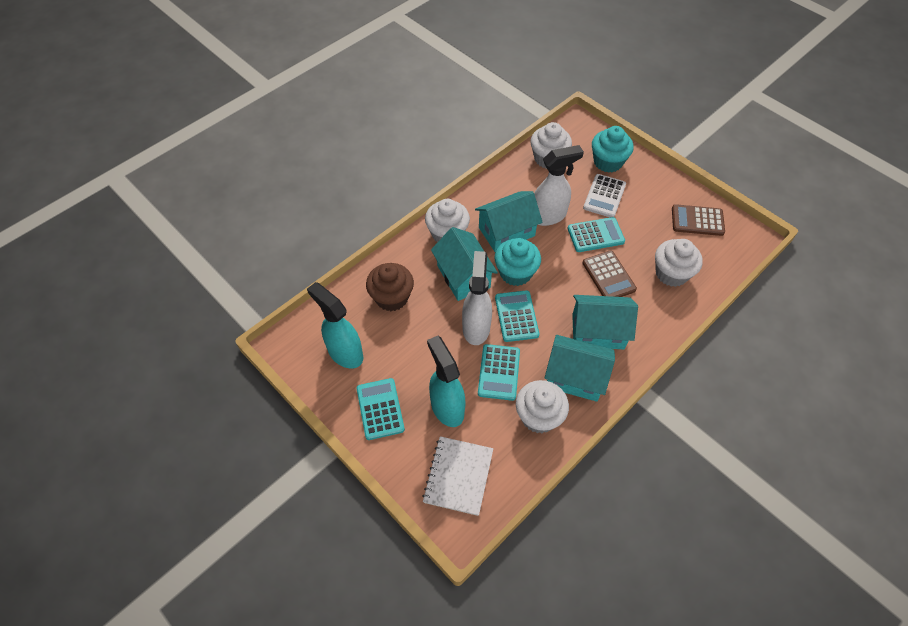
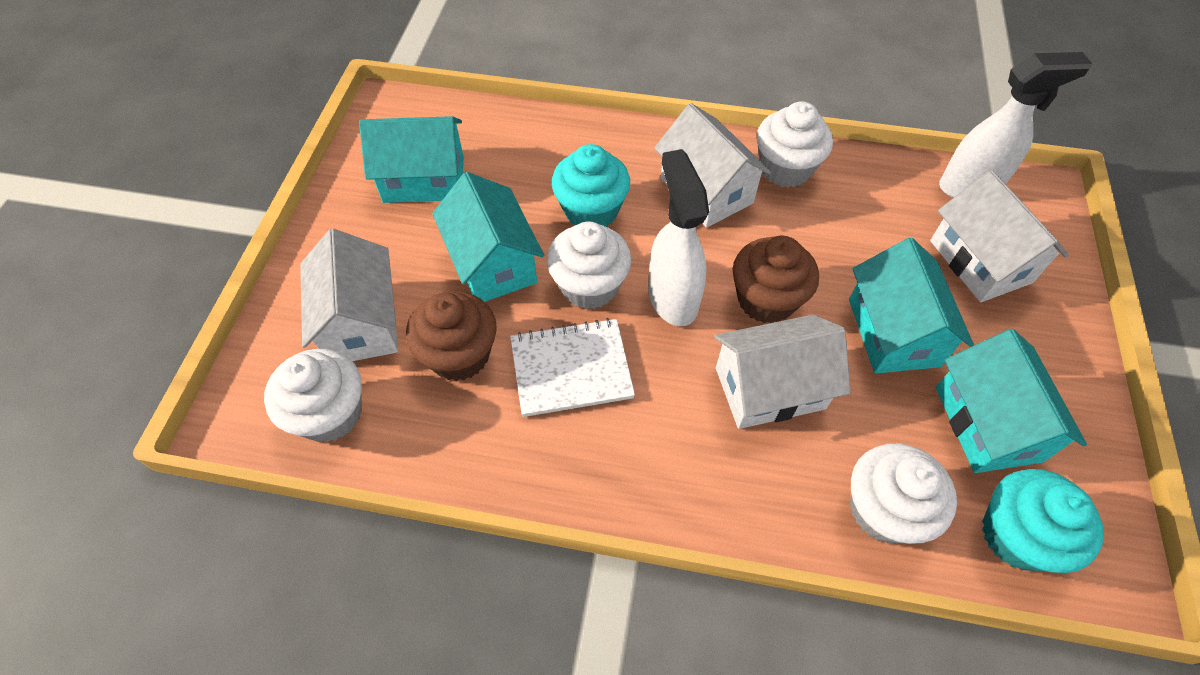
brown calculator: 2 -> 0
brown cupcake: 1 -> 2
turquoise calculator: 4 -> 0
turquoise spray bottle: 2 -> 0
white calculator: 1 -> 0
white house: 0 -> 4

